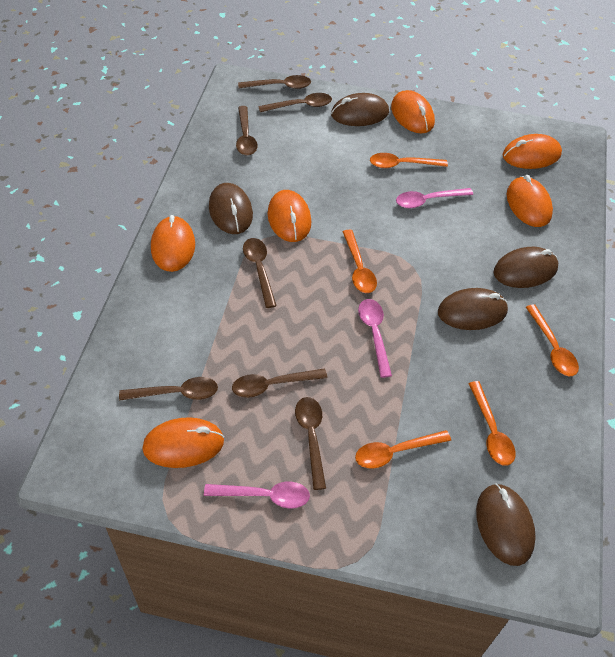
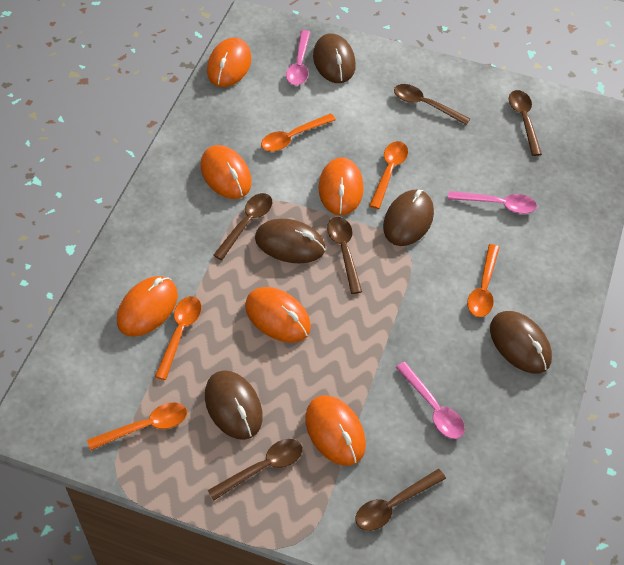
brown spoon: 7 -> 6

